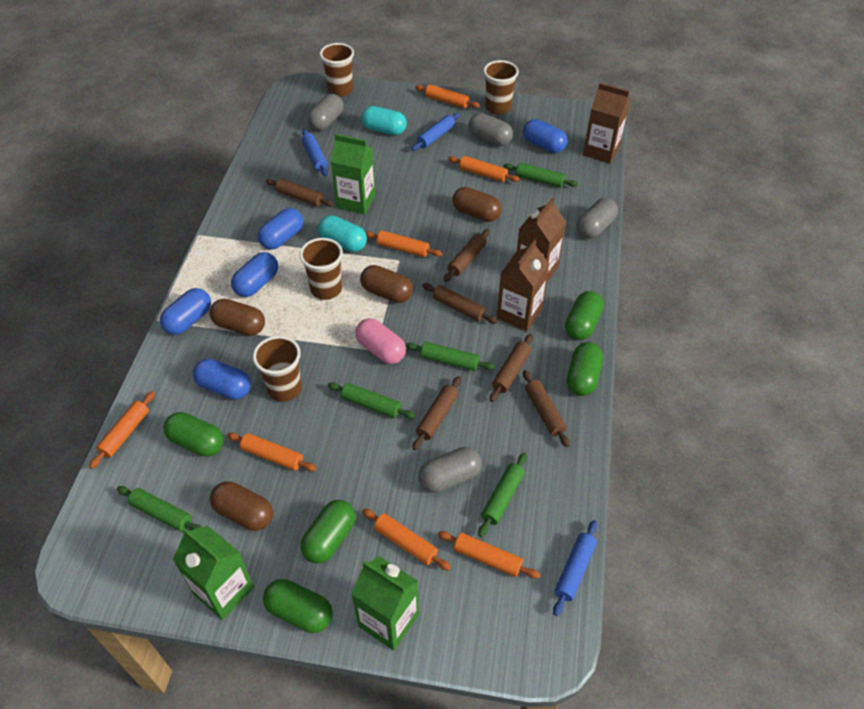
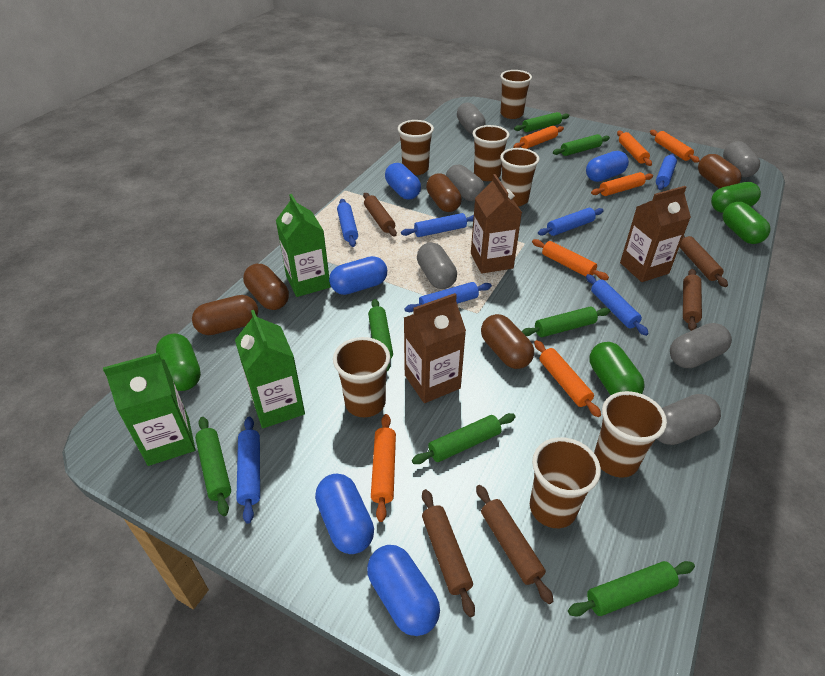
blue rolling pin: 3 -> 7
brown capsule: 4 -> 5
brown cup: 4 -> 7
brown rolling pin: 6 -> 5
green capsule: 5 -> 4
green rolling pin: 5 -> 7
grey capsule: 4 -> 6
pink capsule: 1 -> 0
turquoise capsule: 2 -> 0

